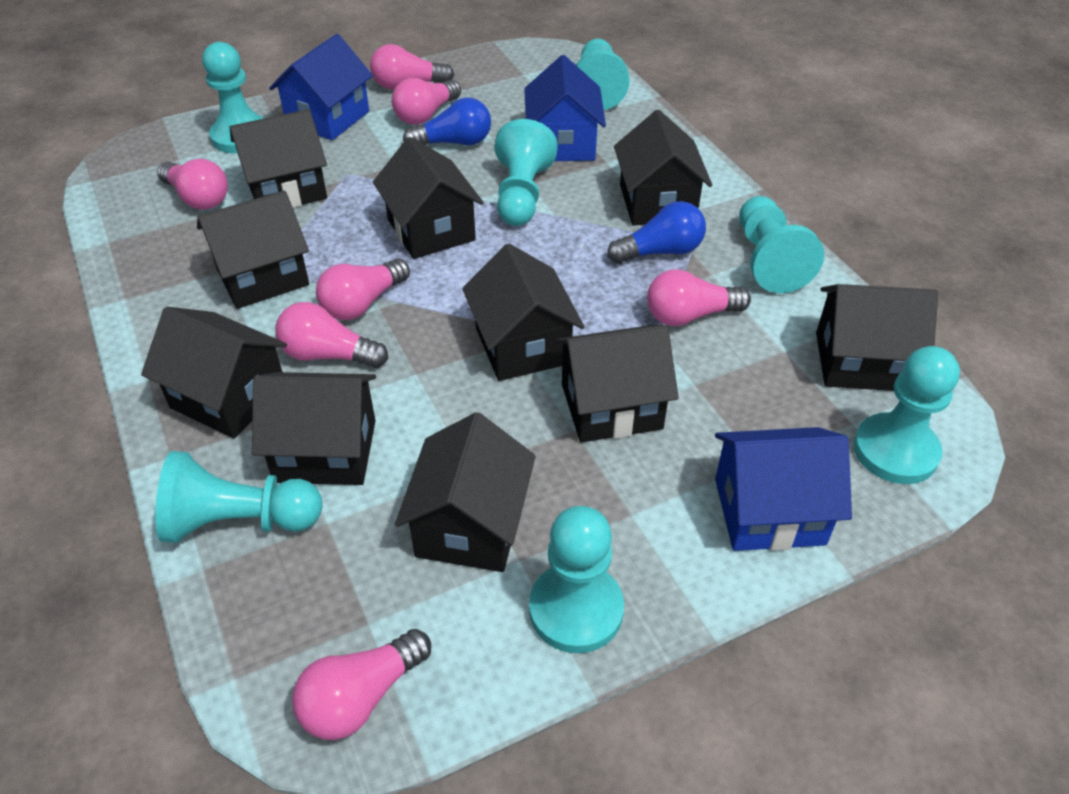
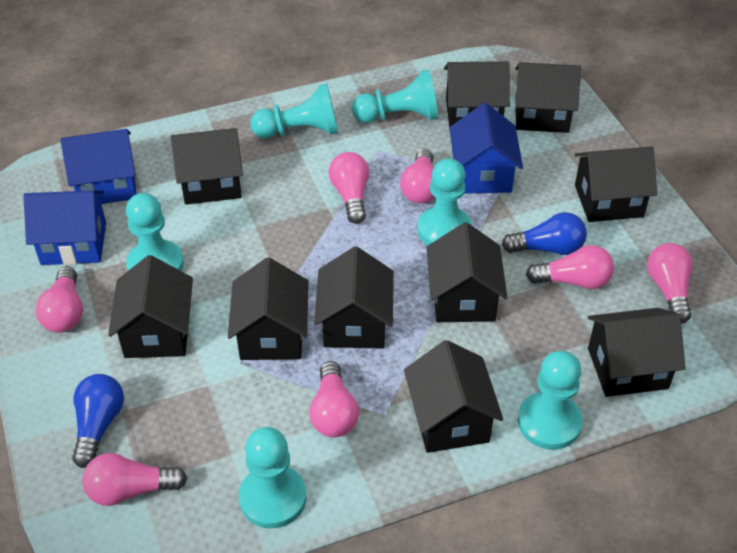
turquoise pawn: 7 -> 6

